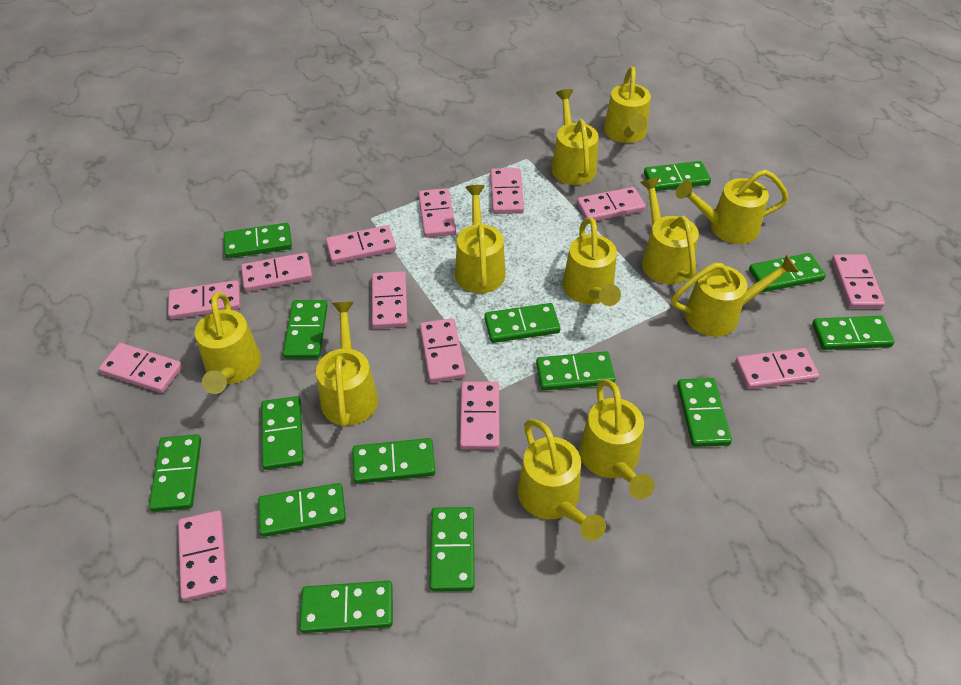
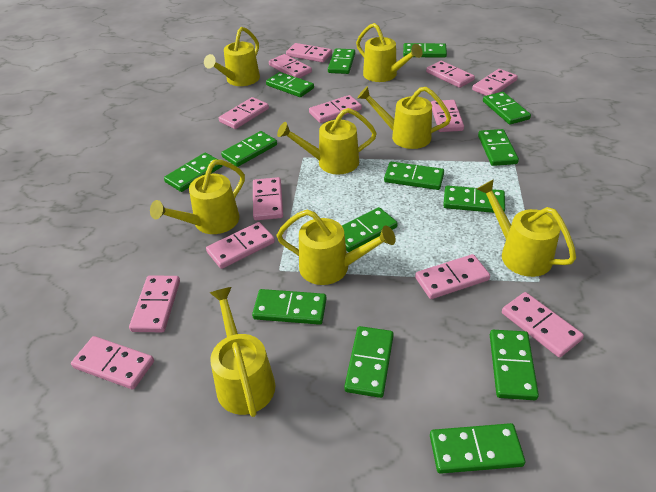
yellow watering can: 11 -> 8

